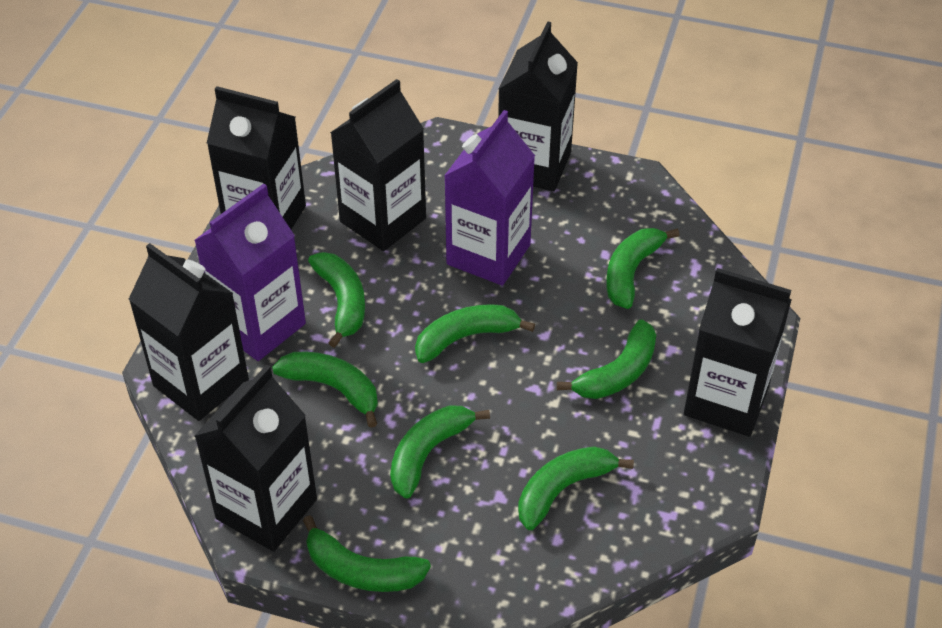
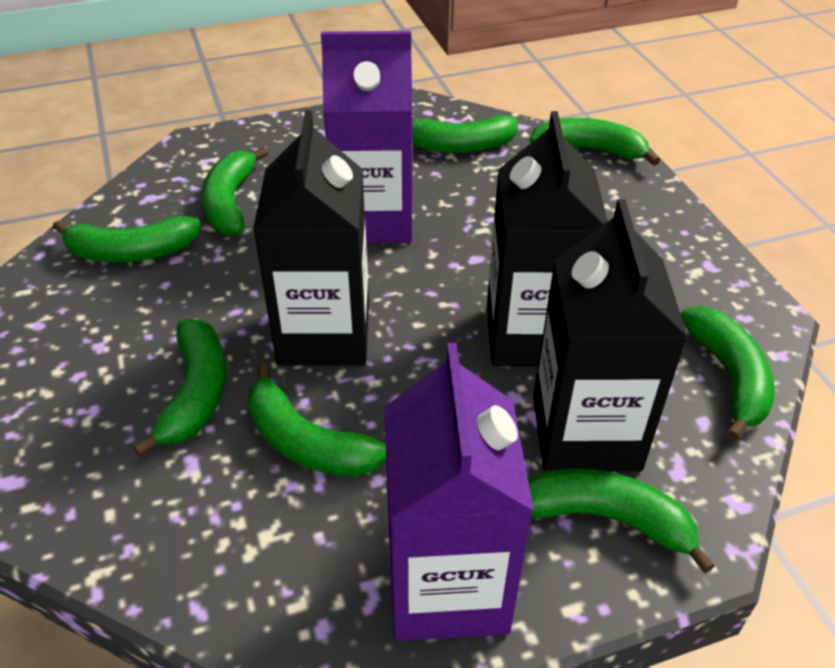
black carton: 6 -> 3

